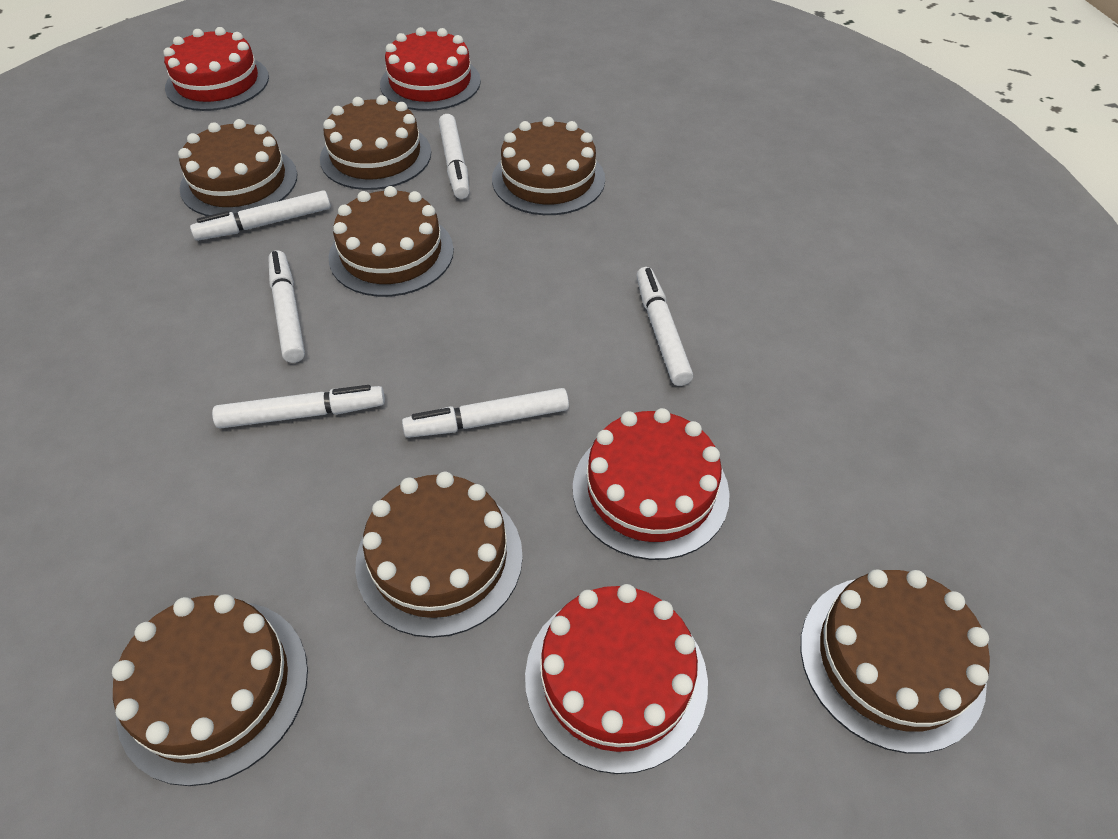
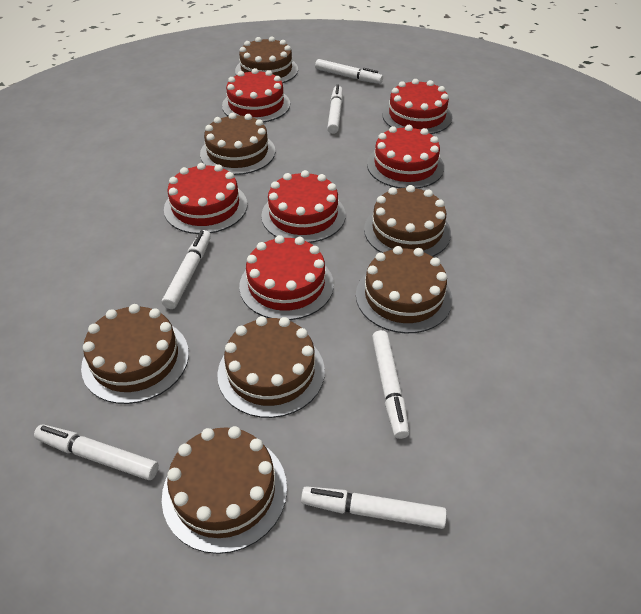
red cake: 4 -> 6

